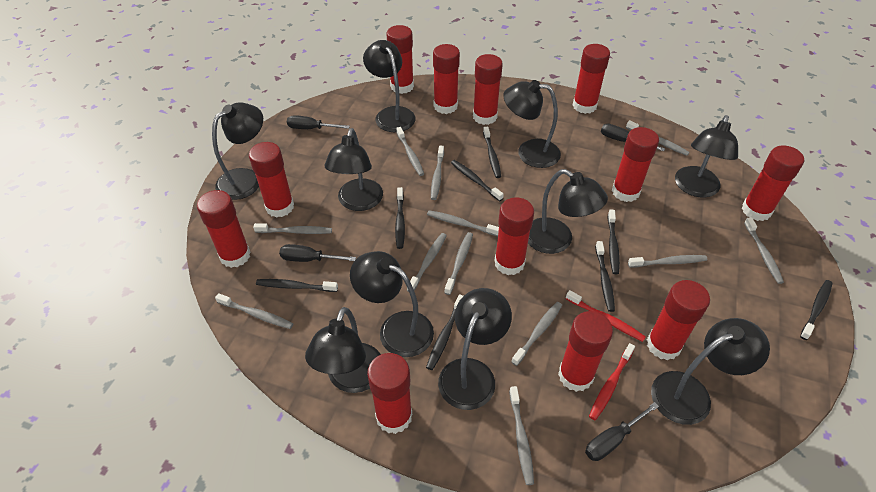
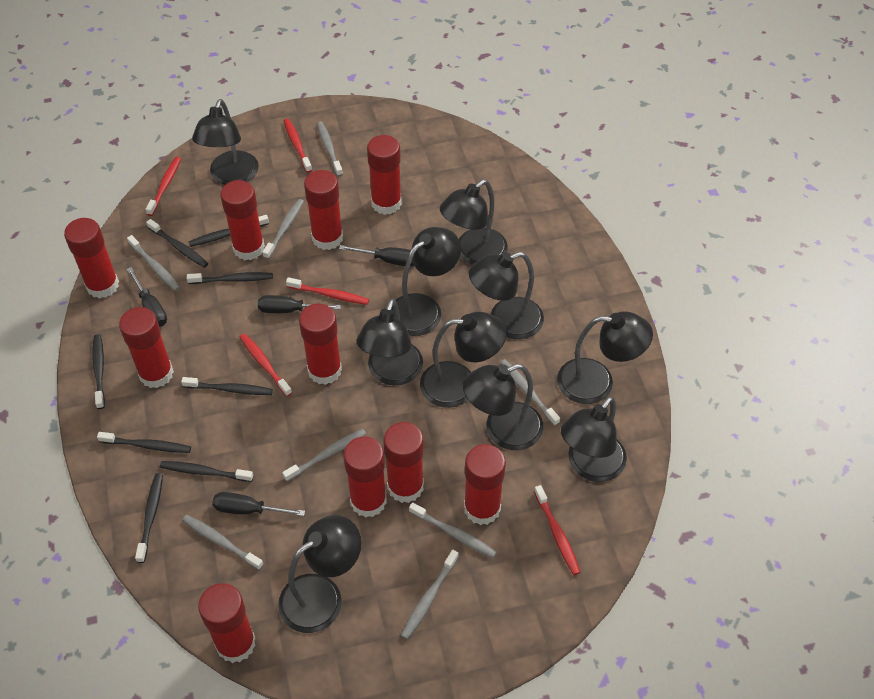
grey toothbrush: 12 -> 8
red glue stick: 12 -> 10
red toothbrush: 2 -> 5

